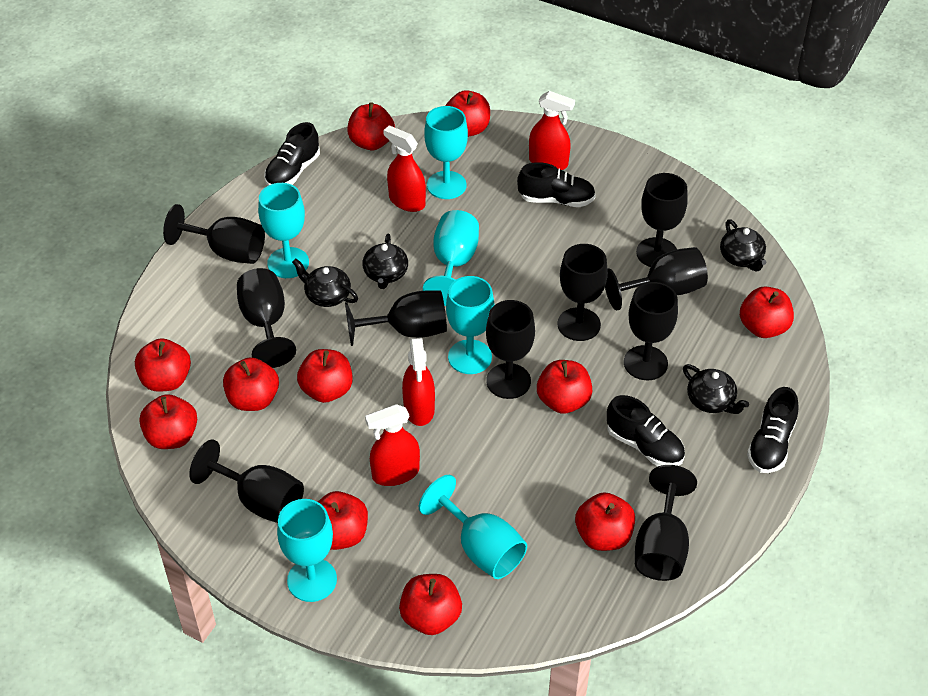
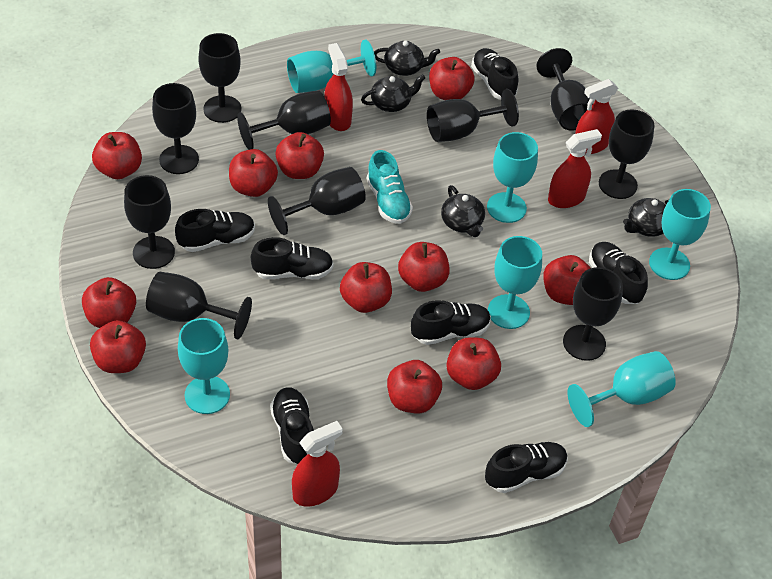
black shoe: 4 -> 7
turquoise shoe: 0 -> 1

